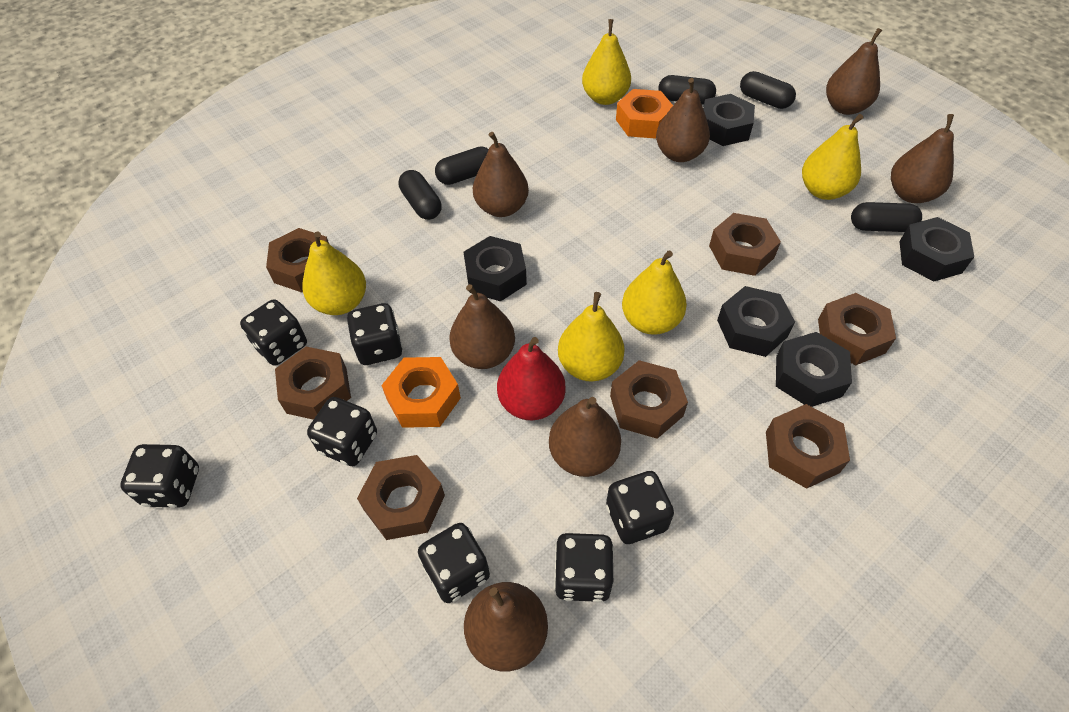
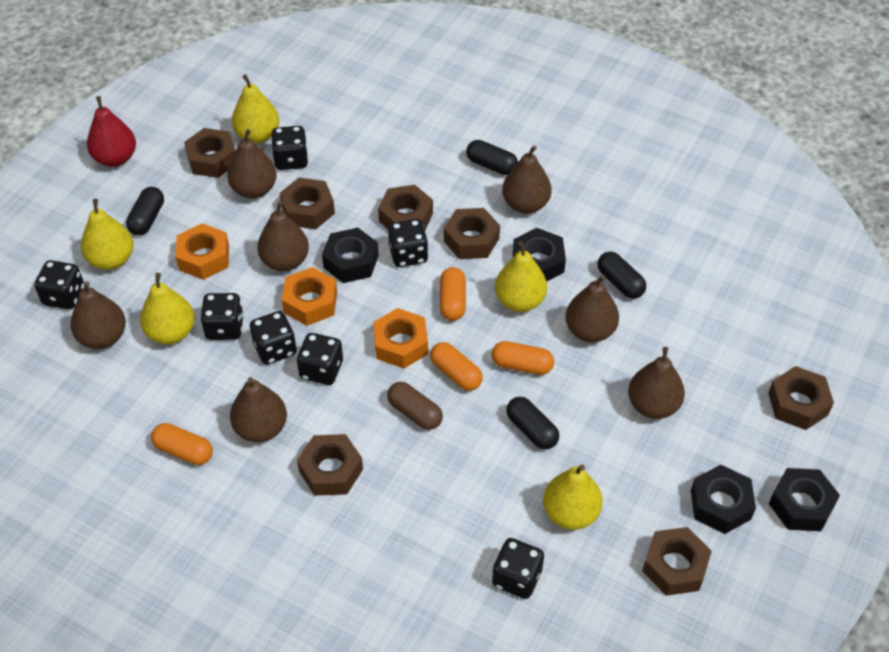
black capsule: 5 -> 4
black nut: 5 -> 4
brown capsule: 0 -> 1
orange capsule: 0 -> 4
orange nut: 2 -> 3

